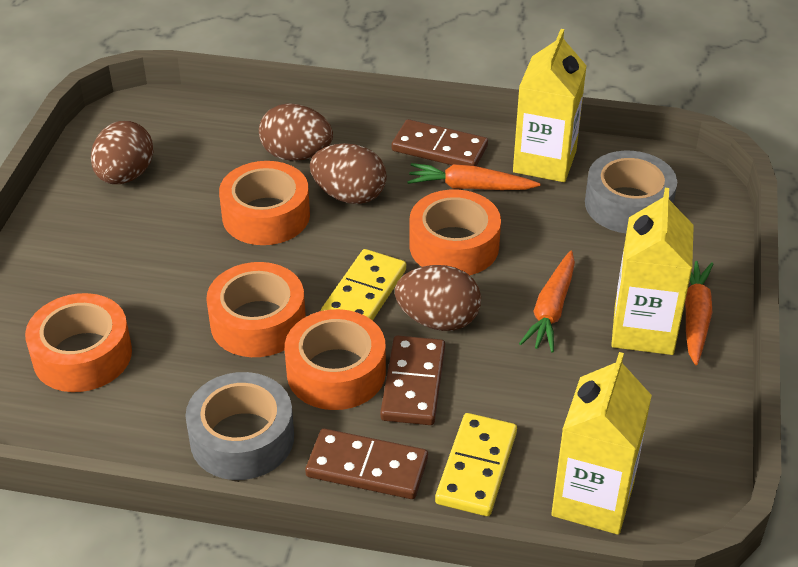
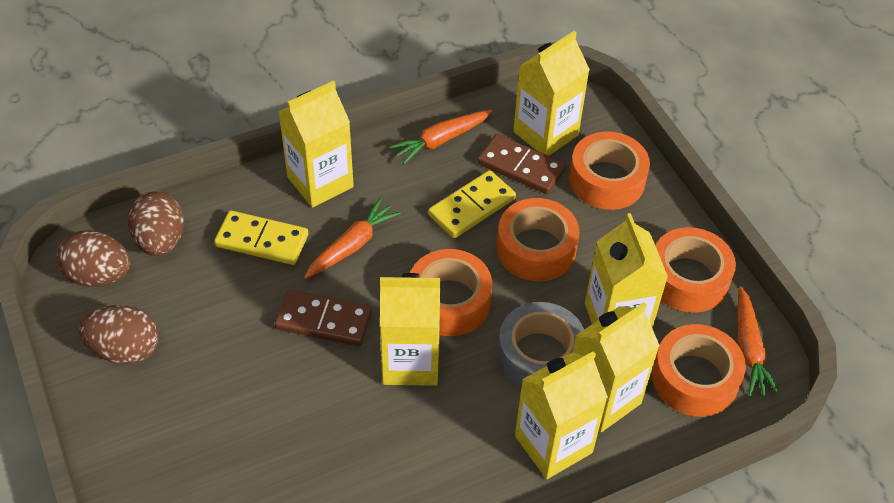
brown domino: 3 -> 2
brown egg: 4 -> 3
grey tape: 2 -> 1
yellow carton: 3 -> 6

